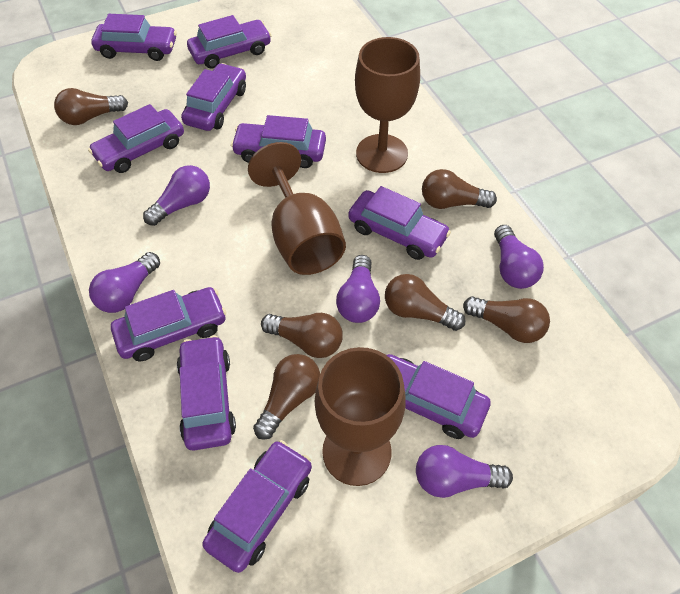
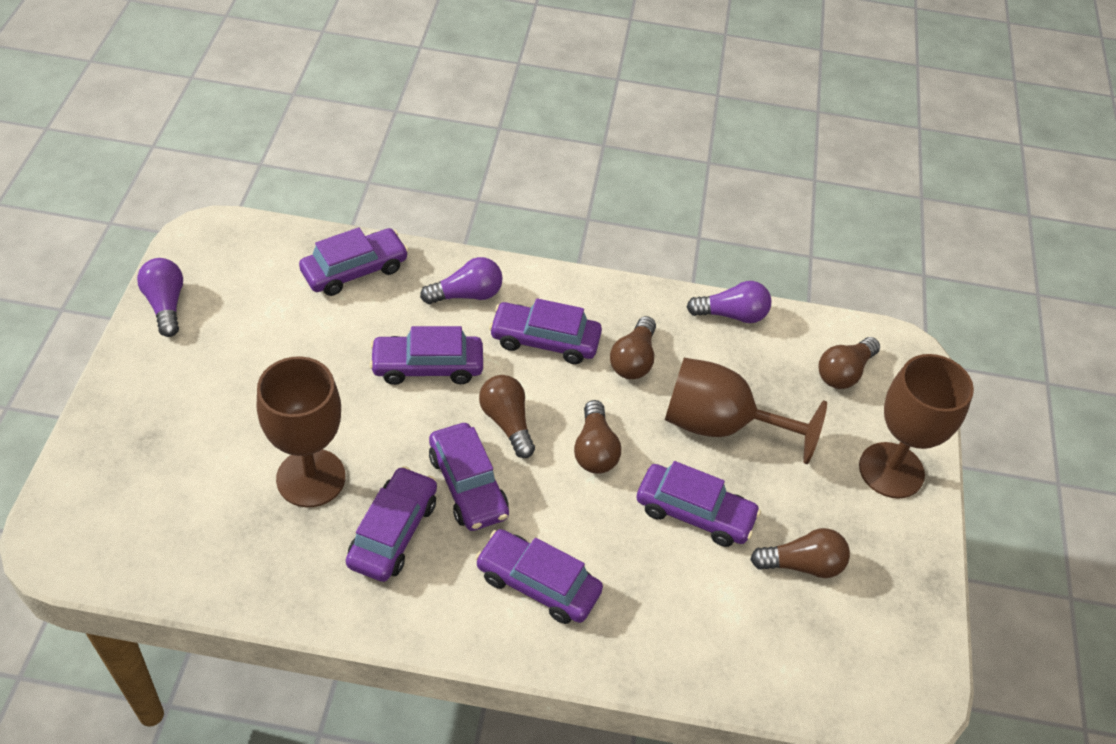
brown light bulb: 6 -> 5
purple car: 10 -> 7
purple light bulb: 5 -> 3

